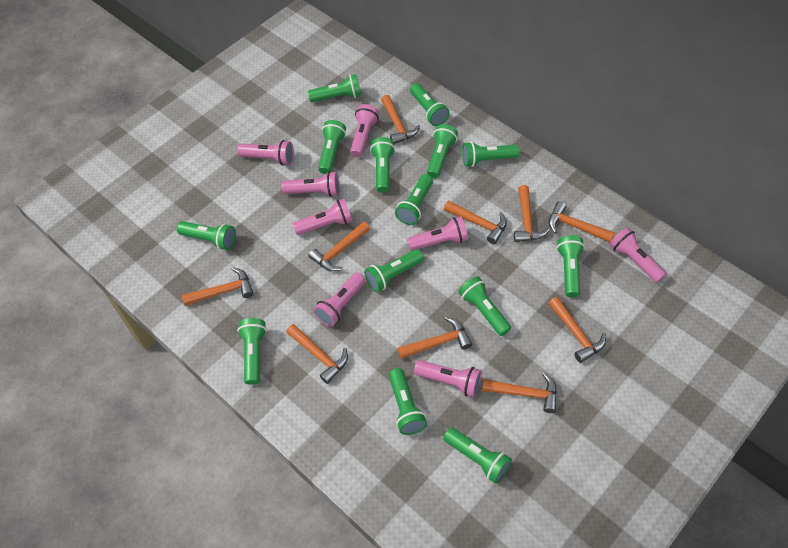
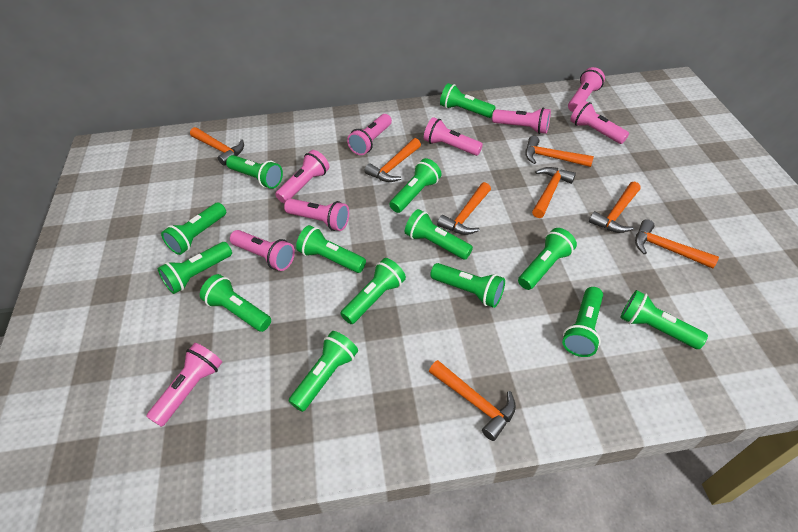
orange hammer: 10 -> 8
pink flashlight: 8 -> 9

